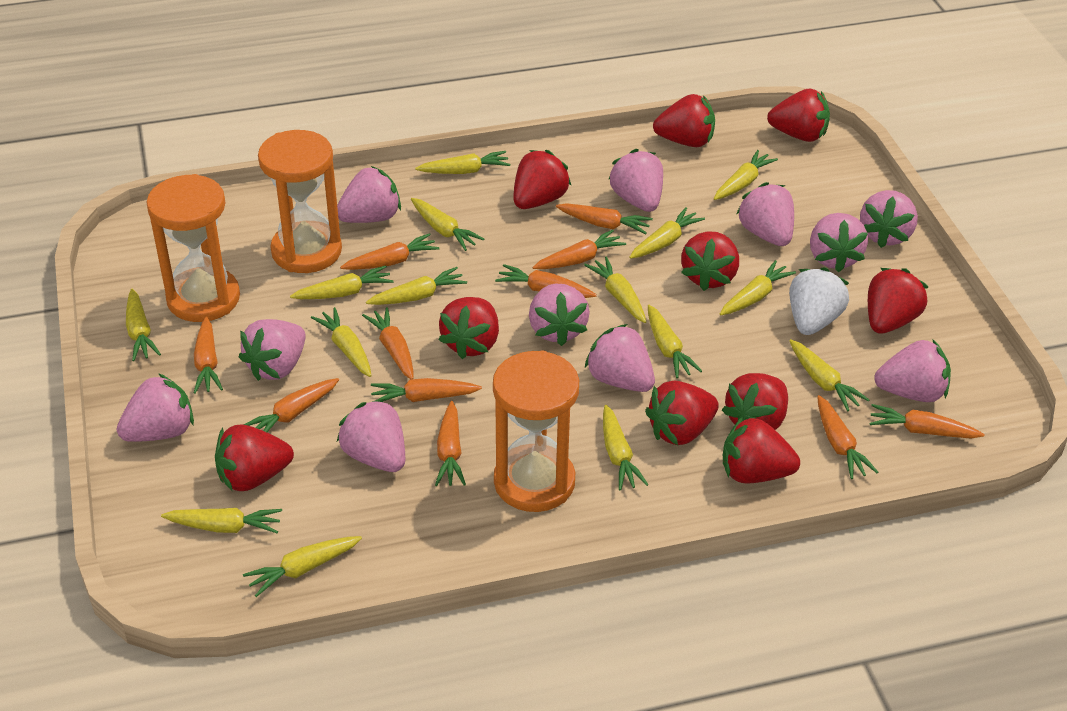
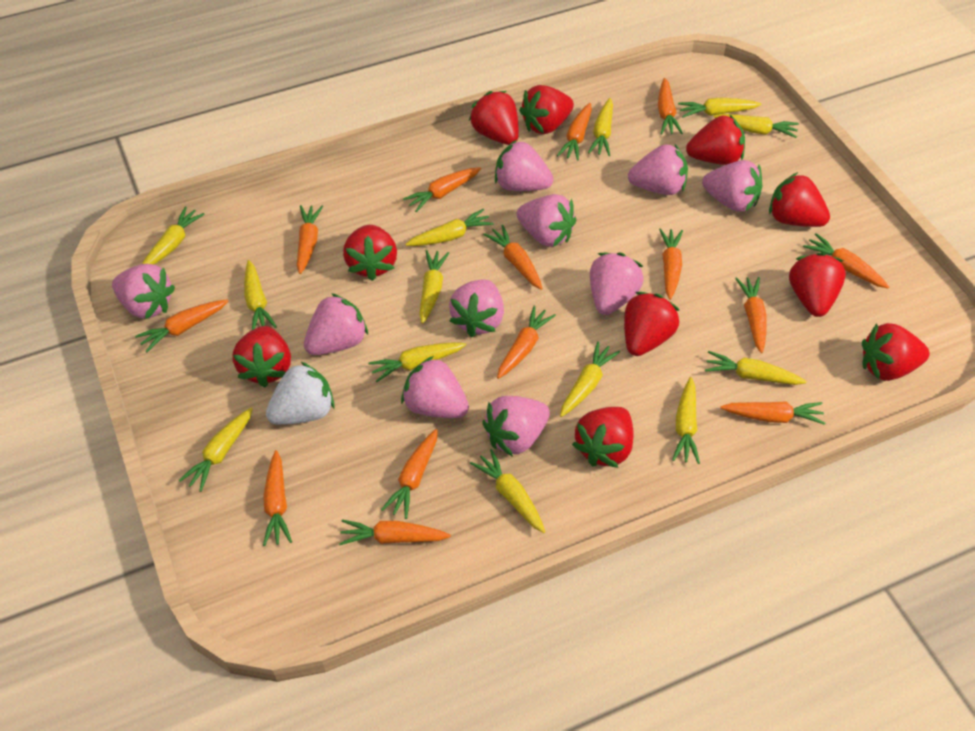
orange carrot: 11 -> 14
orange hourglass: 3 -> 0
pink strawberry: 11 -> 10
yellow carrot: 15 -> 13

